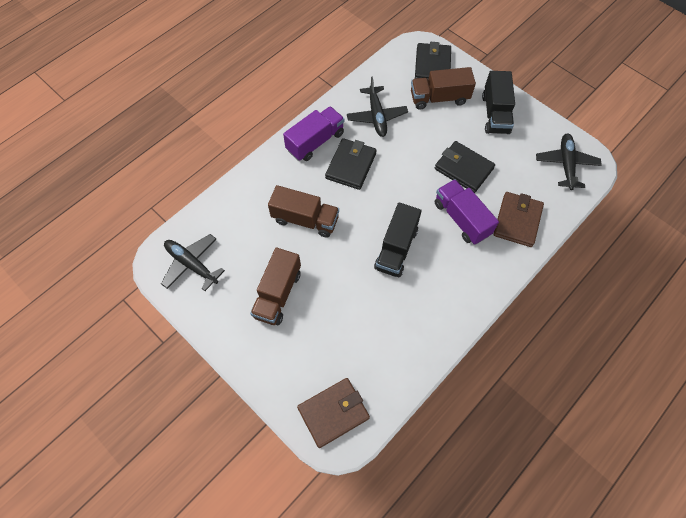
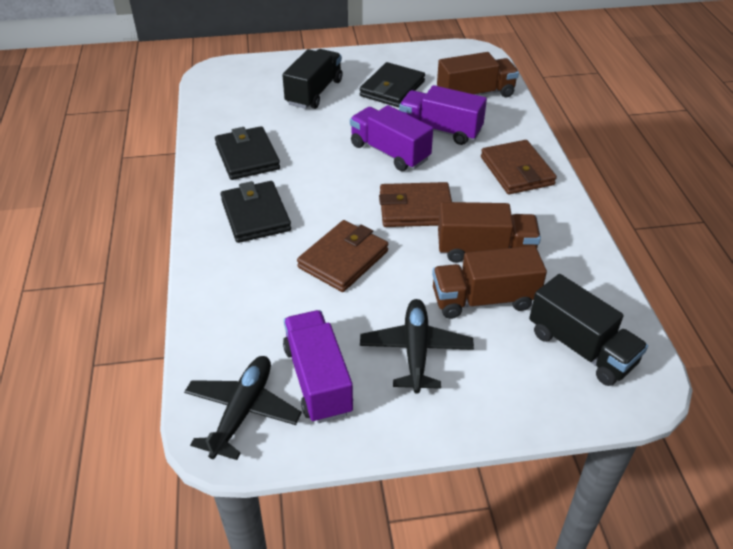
black plane: 3 -> 2
brown wallet: 2 -> 3
purple truck: 2 -> 3

